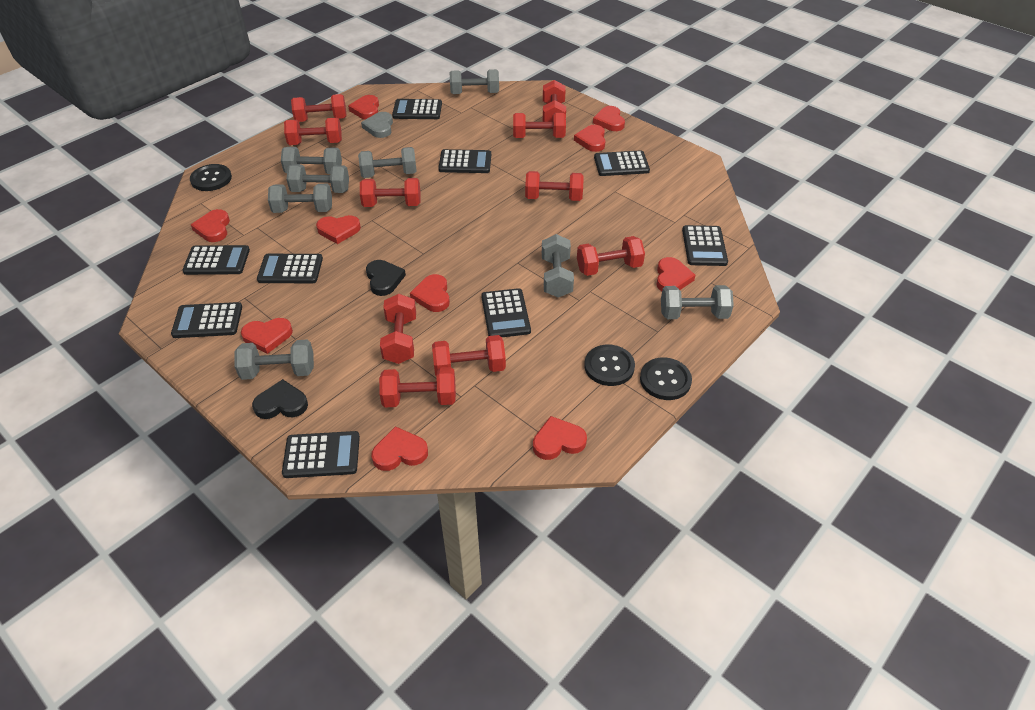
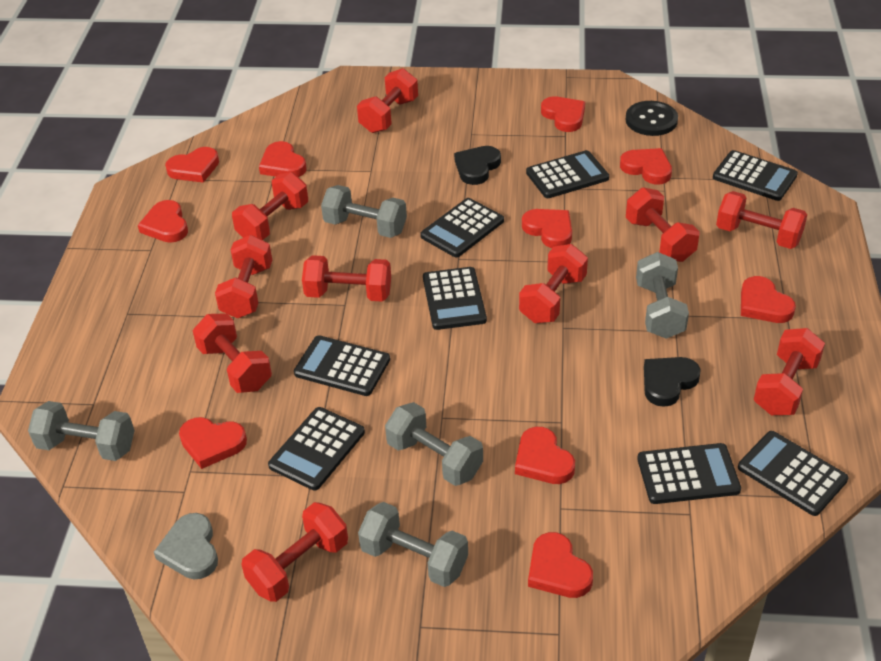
black button: 3 -> 1
black calculator: 9 -> 8
grey dumbbell: 8 -> 5

